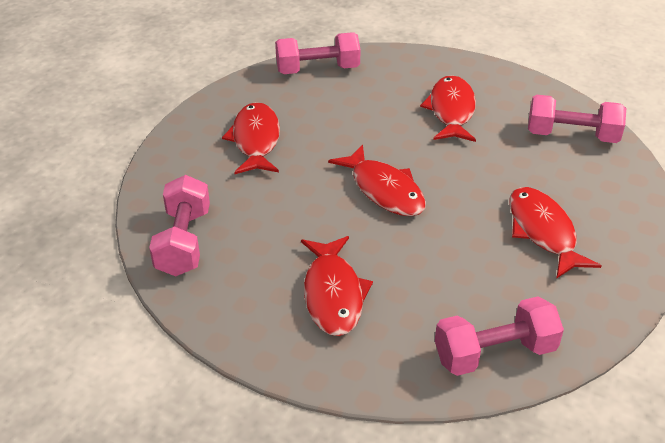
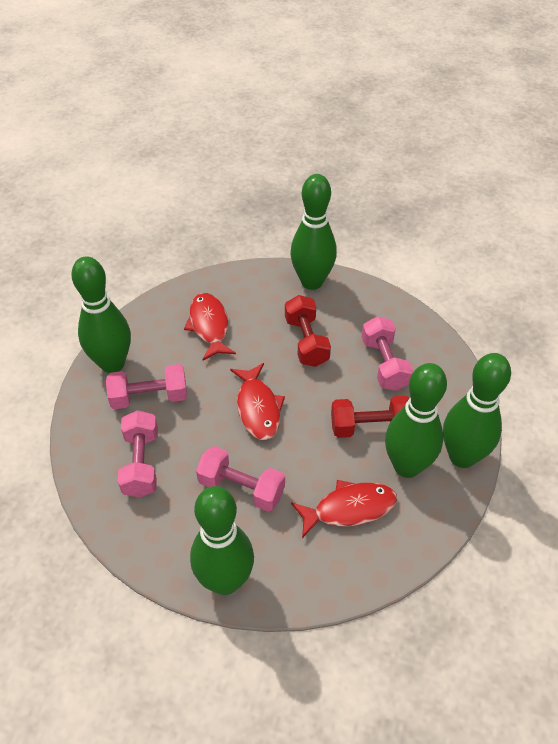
green bowling pin: 0 -> 5
red dumbbell: 0 -> 2
red fish: 5 -> 3

